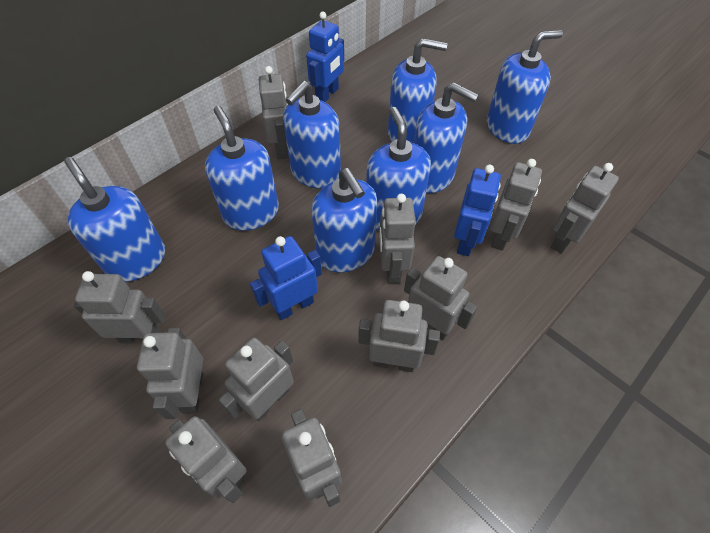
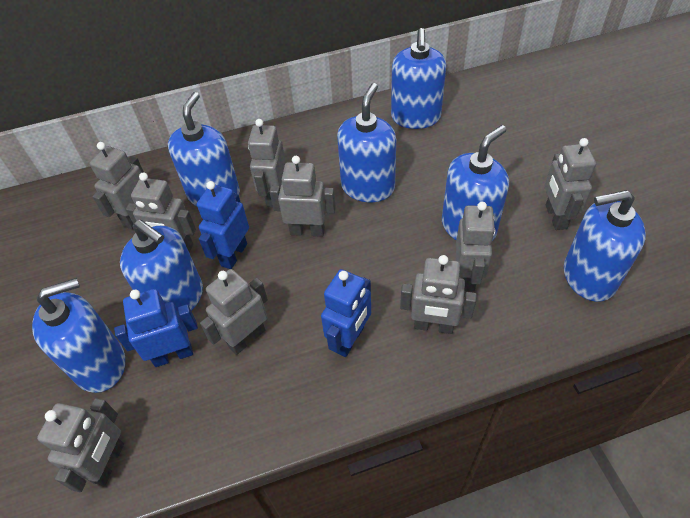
blue soap dispenser: 8 -> 7
grey robot: 11 -> 9

